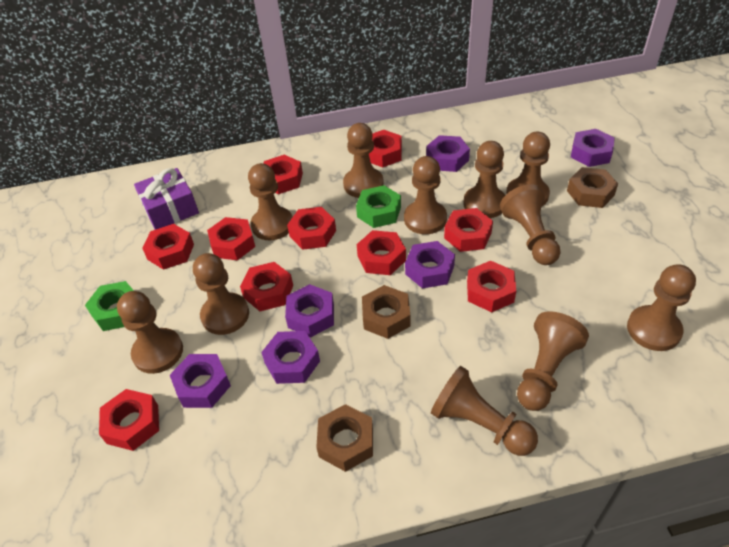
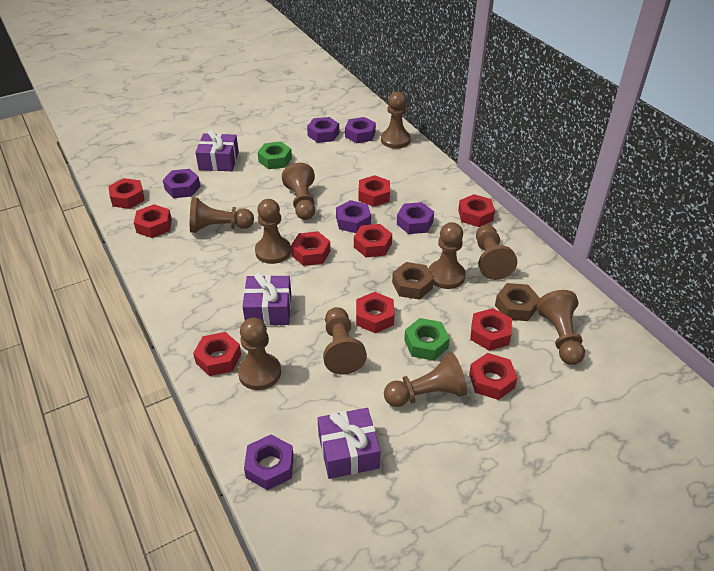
brown nut: 3 -> 2
brown pawn: 11 -> 10
purple gift: 1 -> 3

